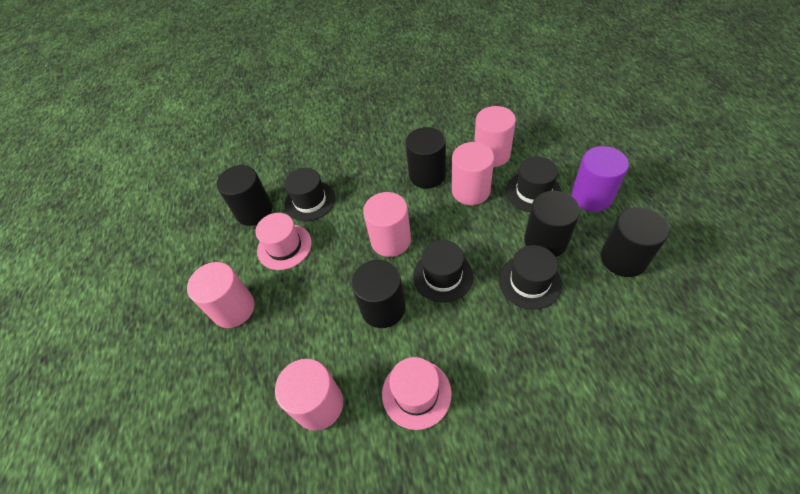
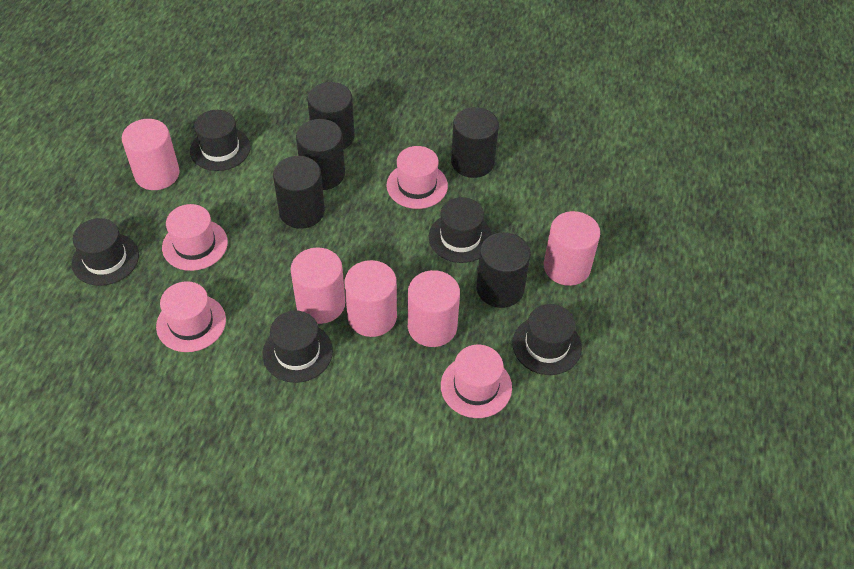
black hat: 4 -> 5
pink hat: 2 -> 4
purple cylinder: 1 -> 0

